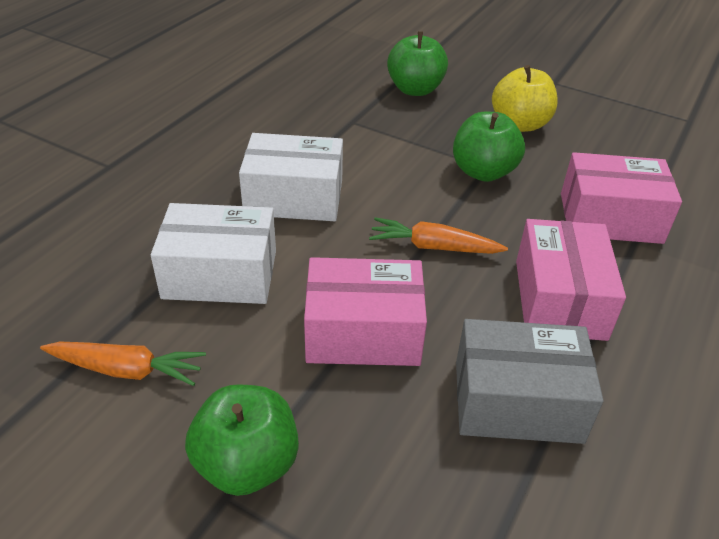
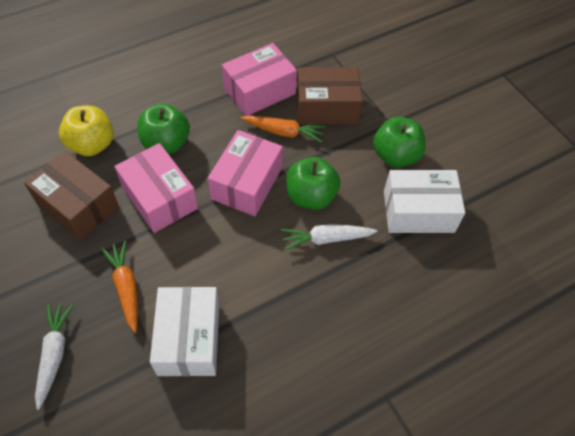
brown box: 0 -> 2
grey box: 1 -> 0
white carrot: 0 -> 2

